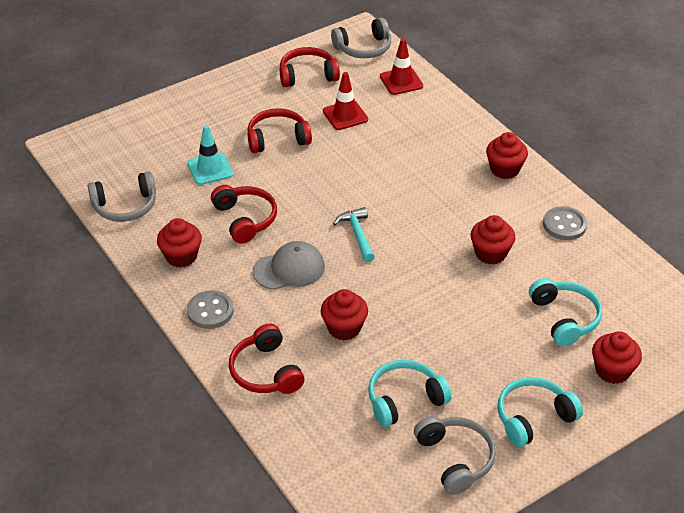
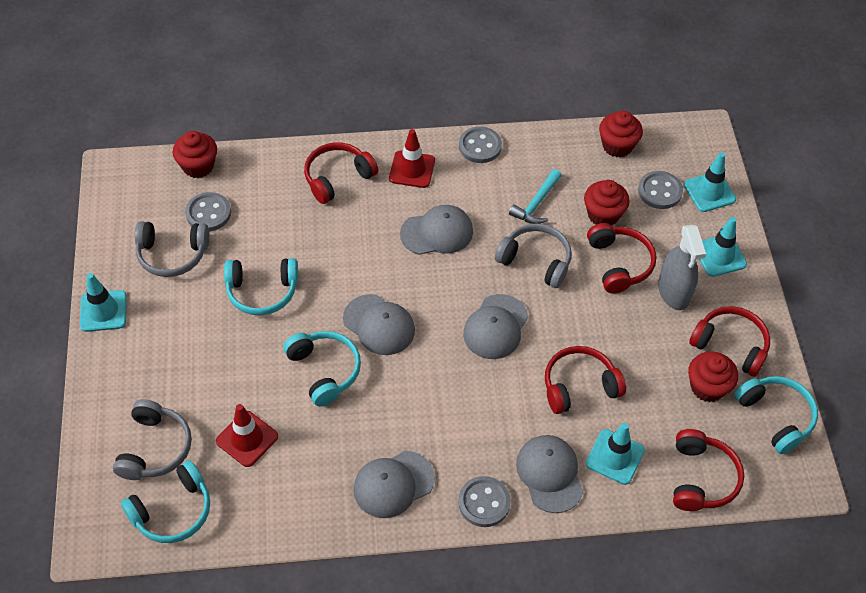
grey button: 2 -> 4
grey cap: 1 -> 5
grey spray bottle: 0 -> 1
red cupcake: 5 -> 4
red headphones: 4 -> 5
turquoise headphones: 3 -> 4
turquoise traffic cone: 1 -> 4

